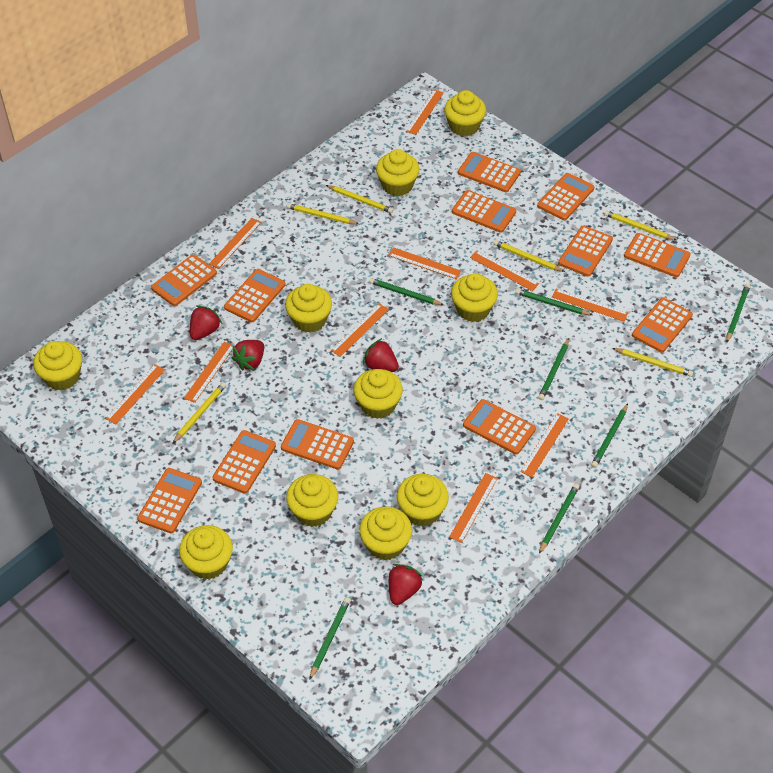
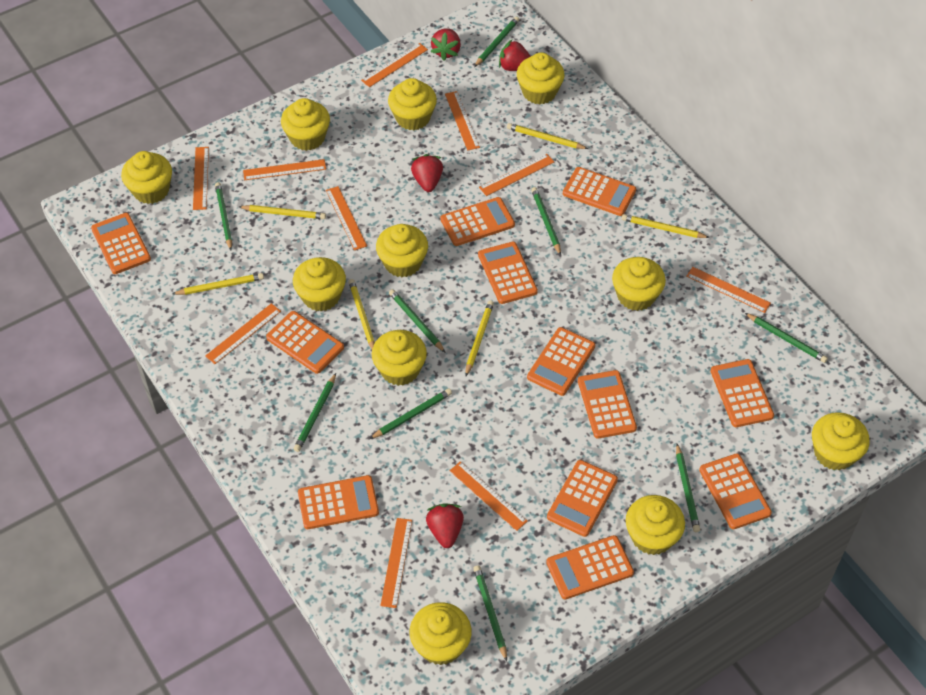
green pencil: 7 -> 9
yellow cupcake: 10 -> 11

